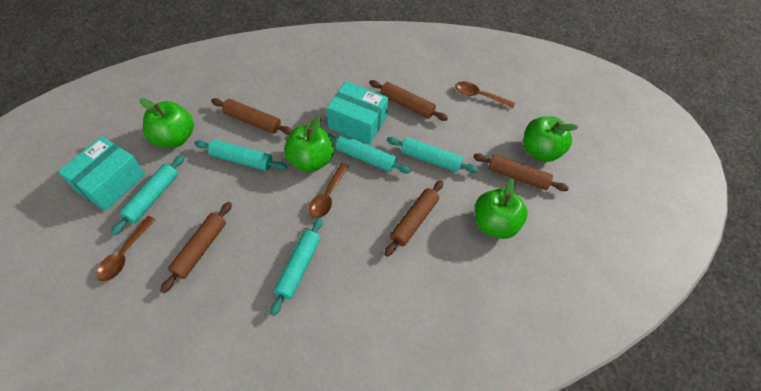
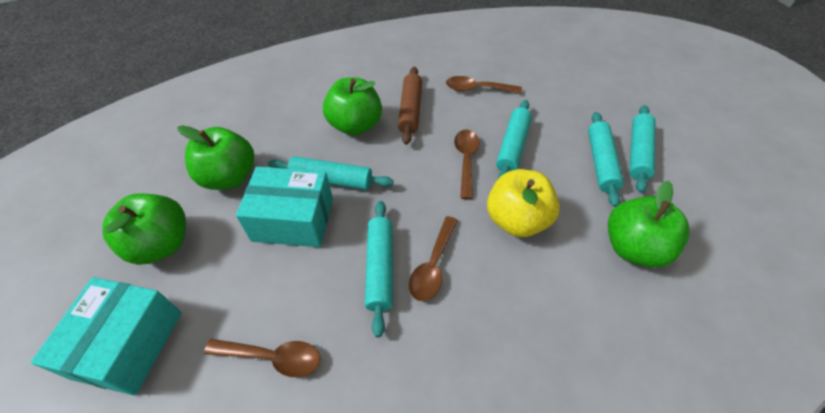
brown rolling pin: 5 -> 1
brown spoon: 3 -> 4
yellow apple: 0 -> 1

